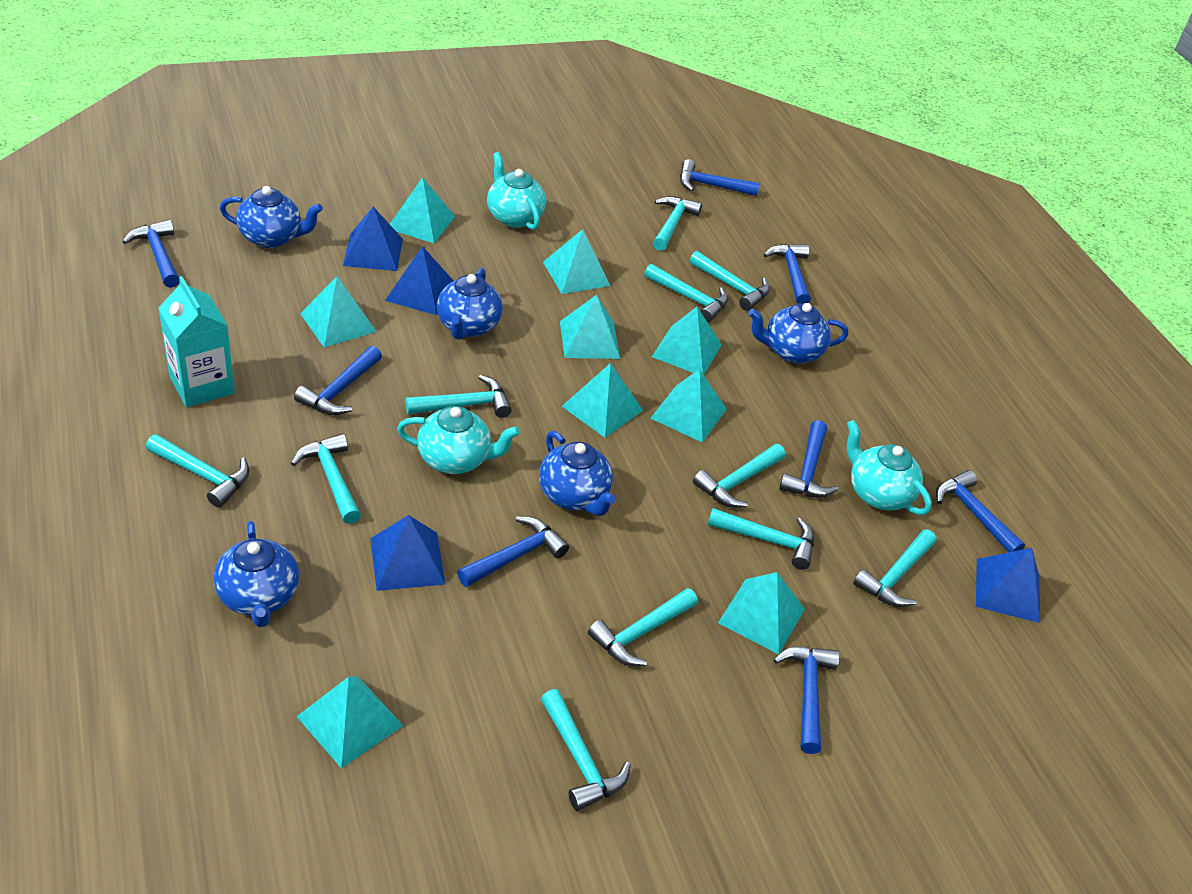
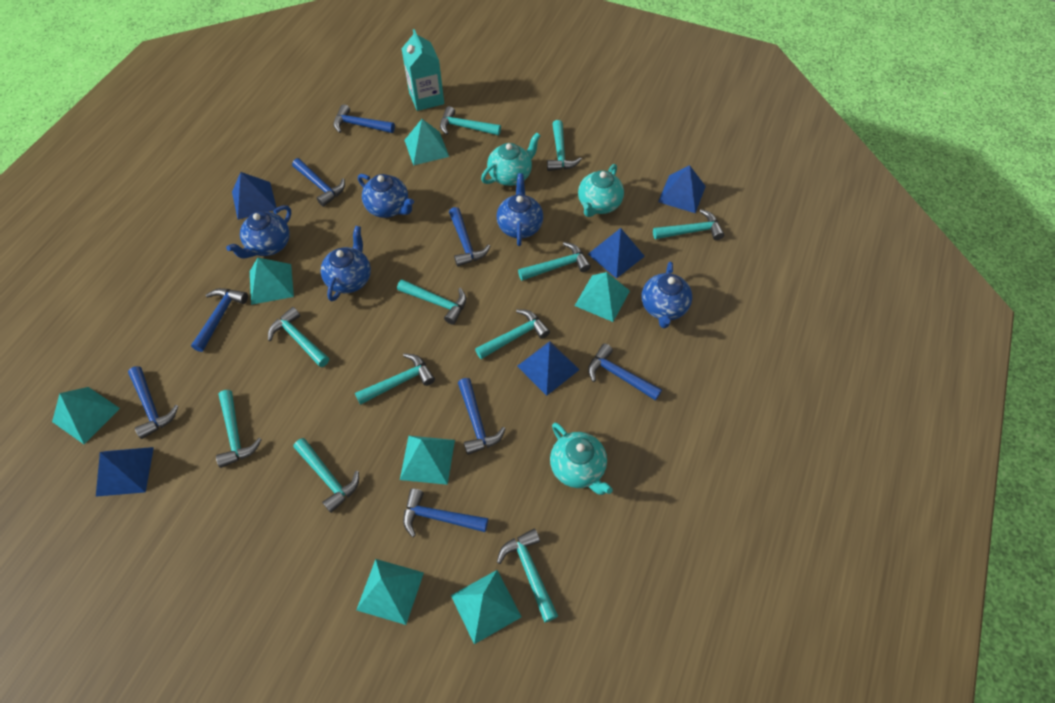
blue pyramid: 4 -> 5
turquoise pyramid: 9 -> 7

